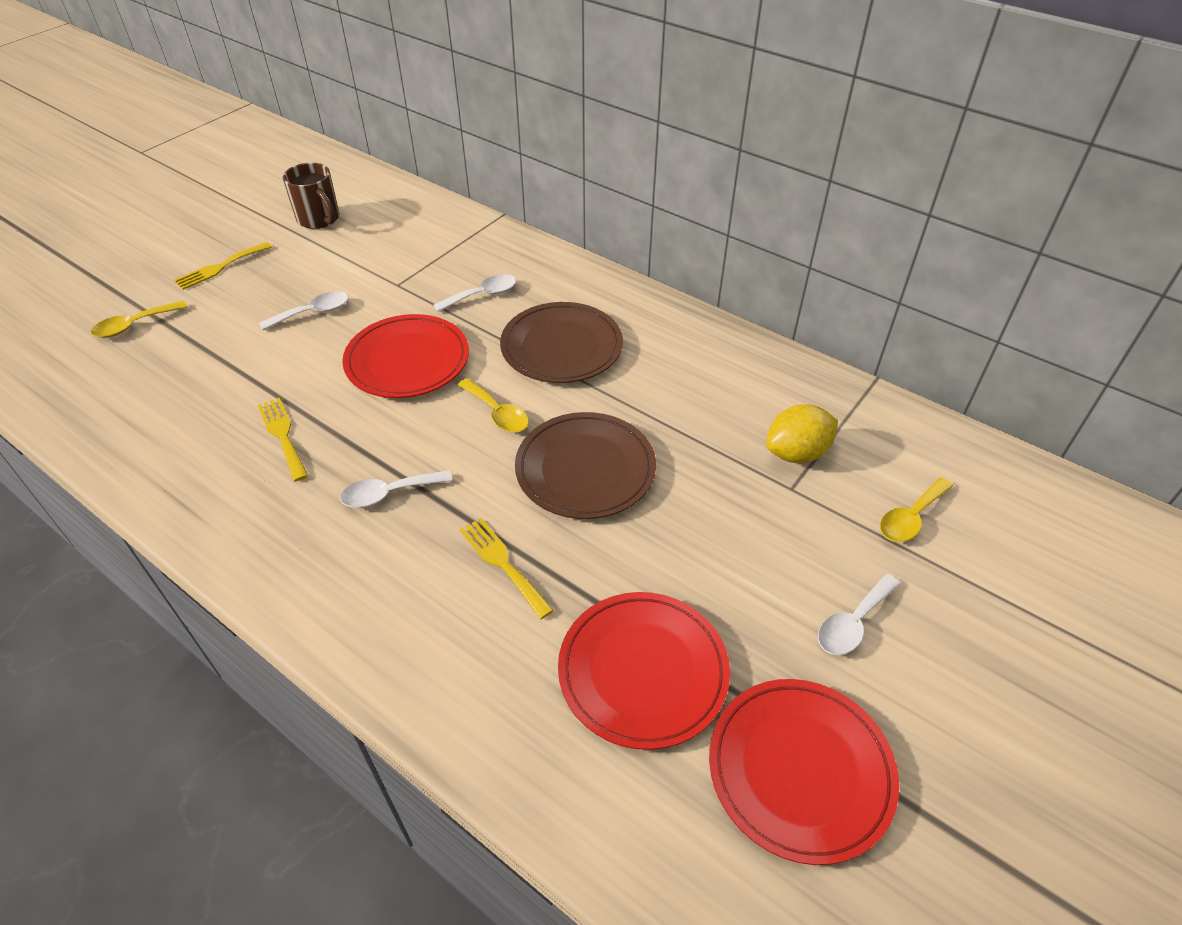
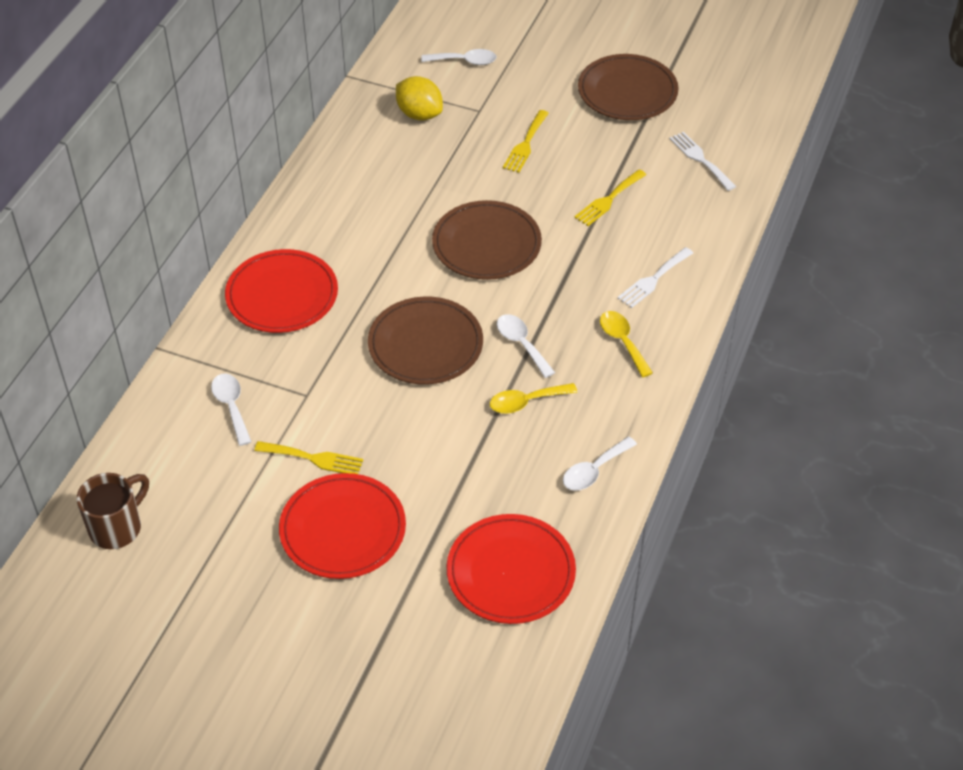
brown plate: 2 -> 3
white fork: 0 -> 2
yellow spoon: 3 -> 2

